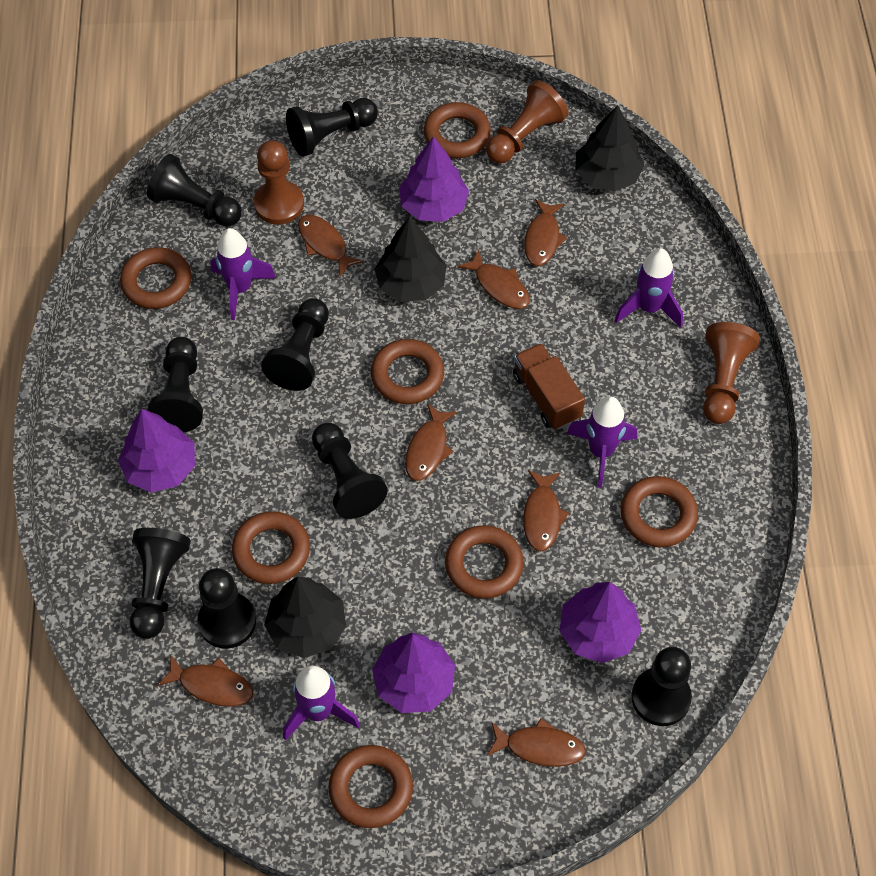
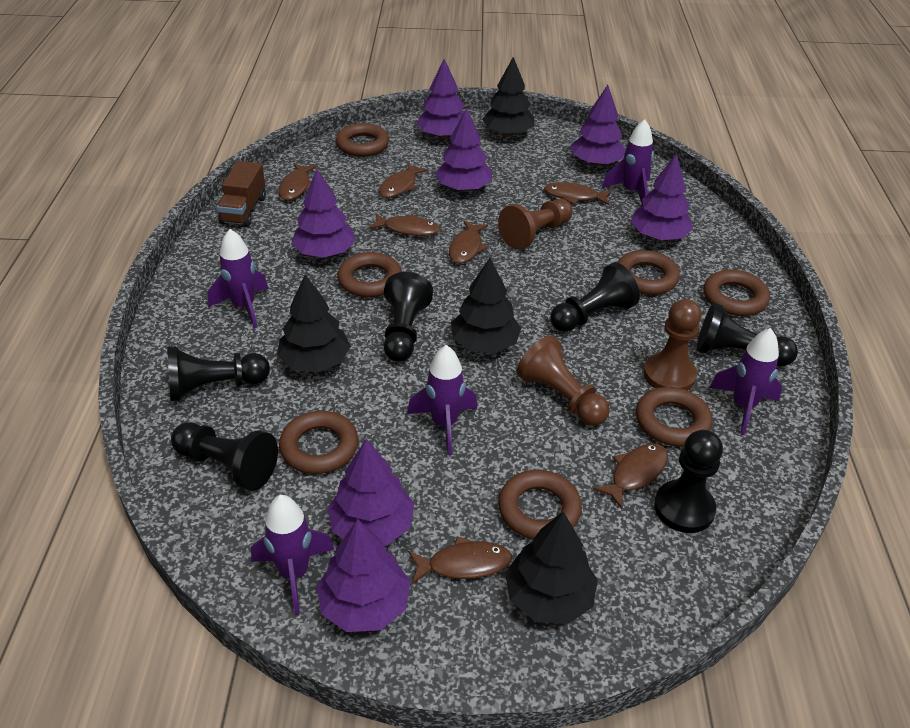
black pawn: 8 -> 6
black tree: 3 -> 4
purple rocket: 4 -> 5
purple tree: 4 -> 7

